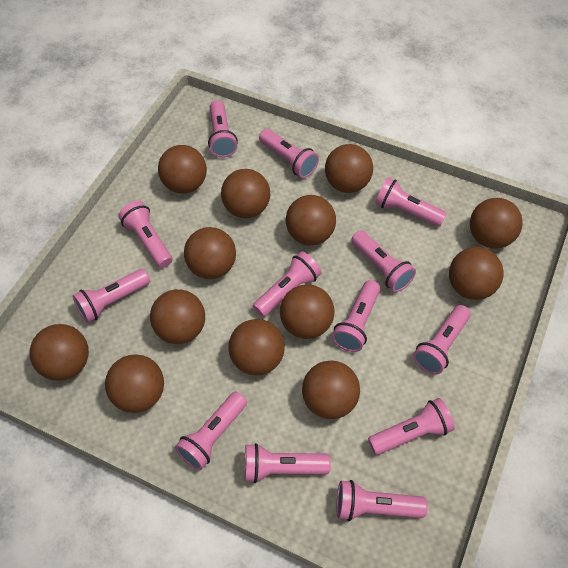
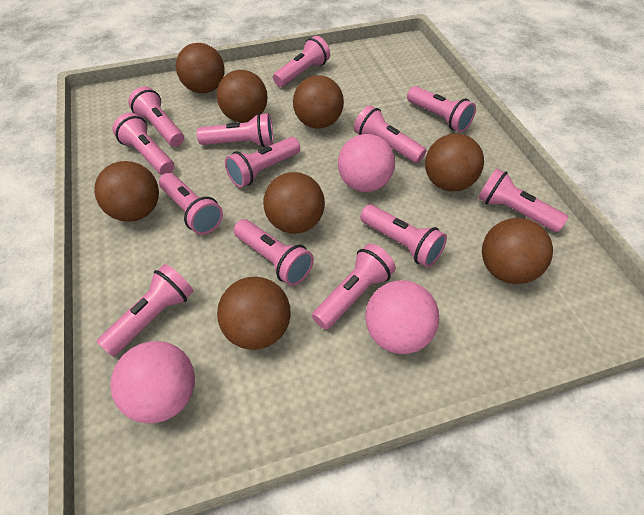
brown ball: 13 -> 8
pink ball: 0 -> 3

